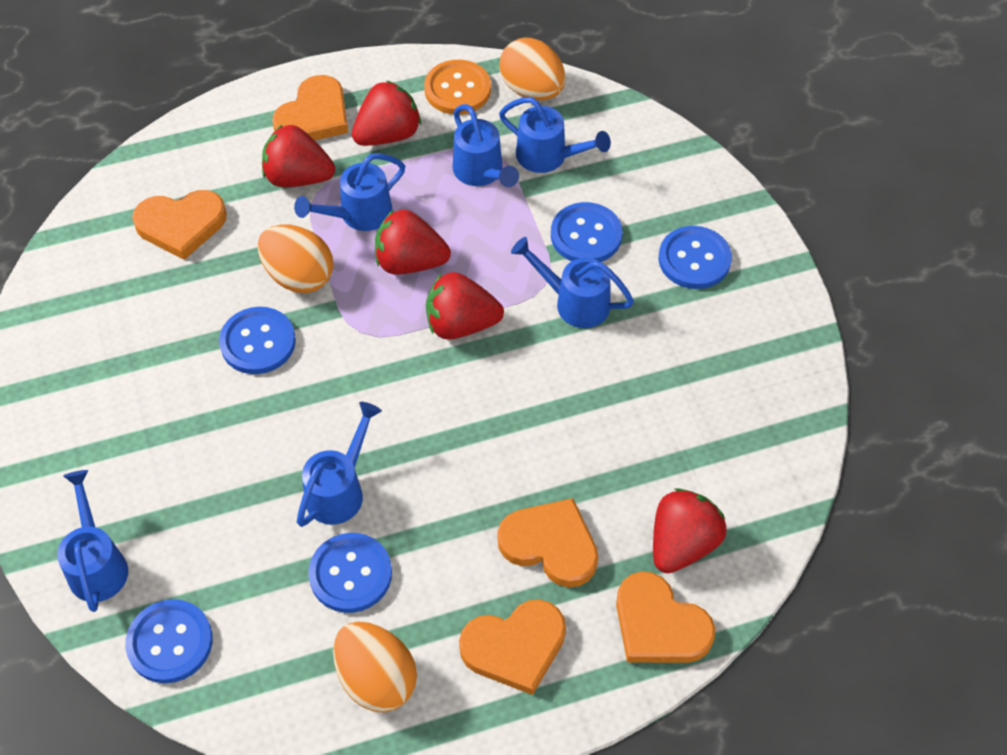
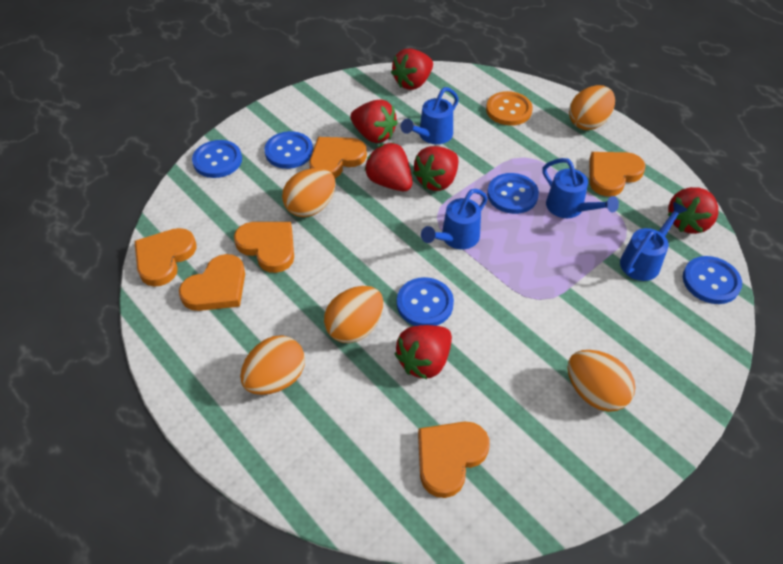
blue watering can: 6 -> 4
orange egg: 3 -> 5
orange heart: 5 -> 6
red strawberry: 5 -> 6

